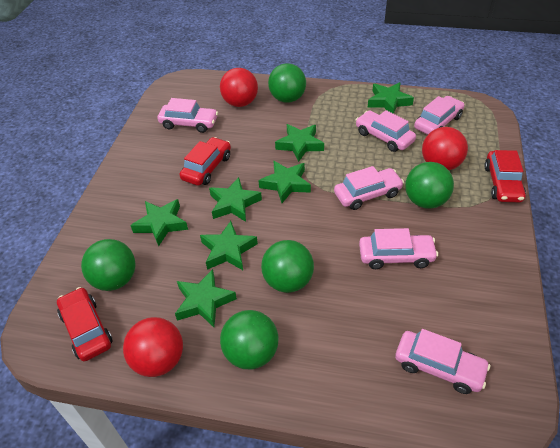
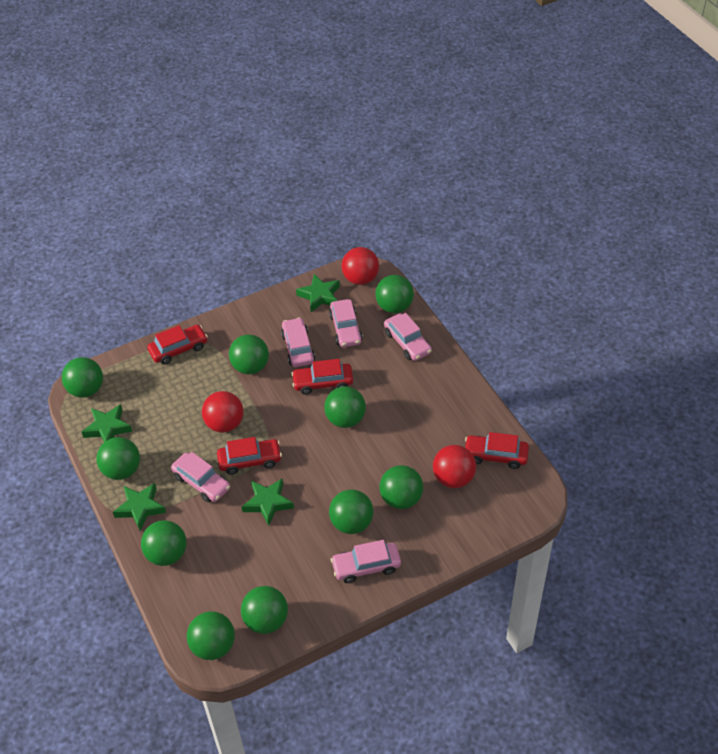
green ball: 5 -> 10
green star: 7 -> 4
pink car: 6 -> 5
red car: 3 -> 4

